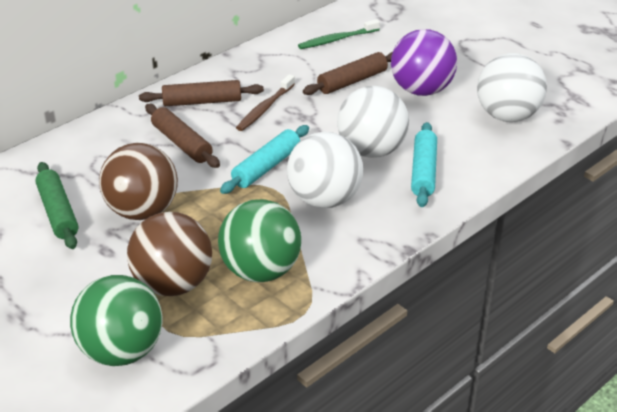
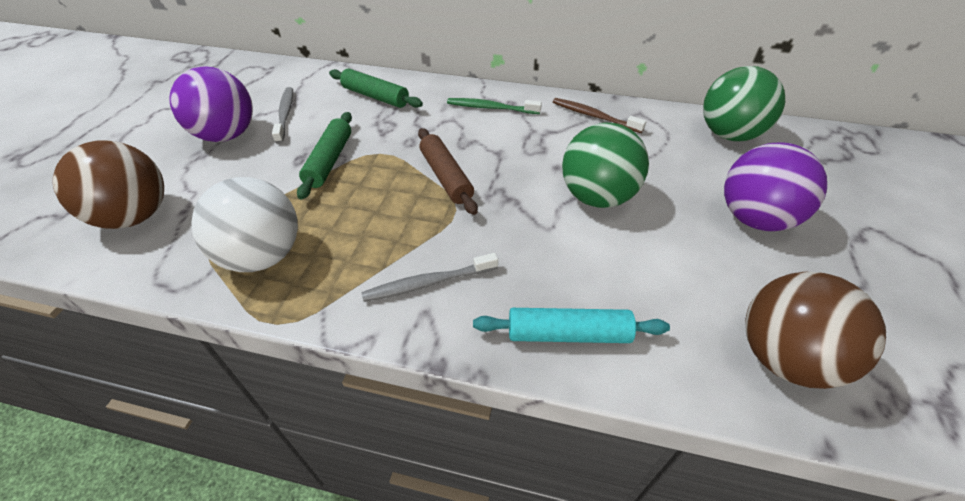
brown rolling pin: 3 -> 1
green rolling pin: 1 -> 2
grey toothbrush: 0 -> 2
purple ball: 1 -> 2
turquoise rolling pin: 2 -> 1
white ball: 3 -> 1

